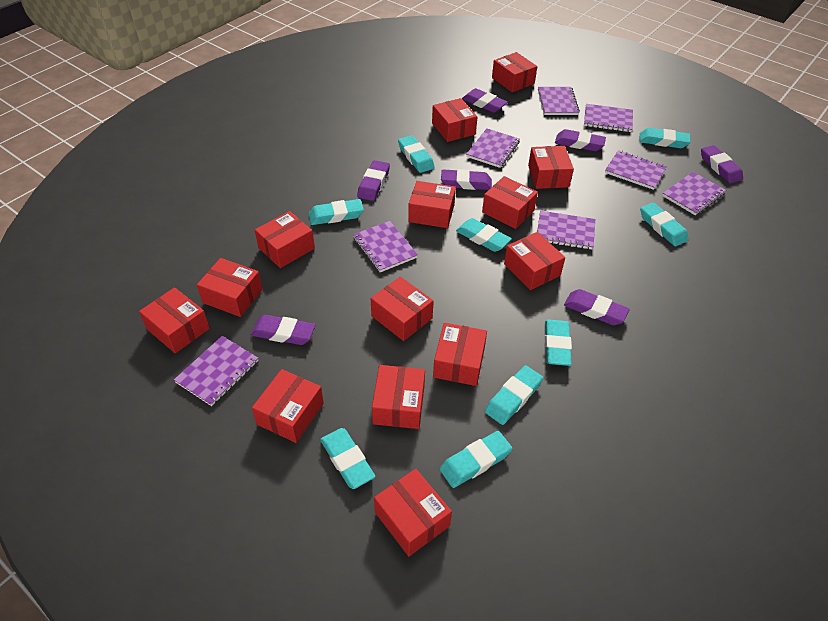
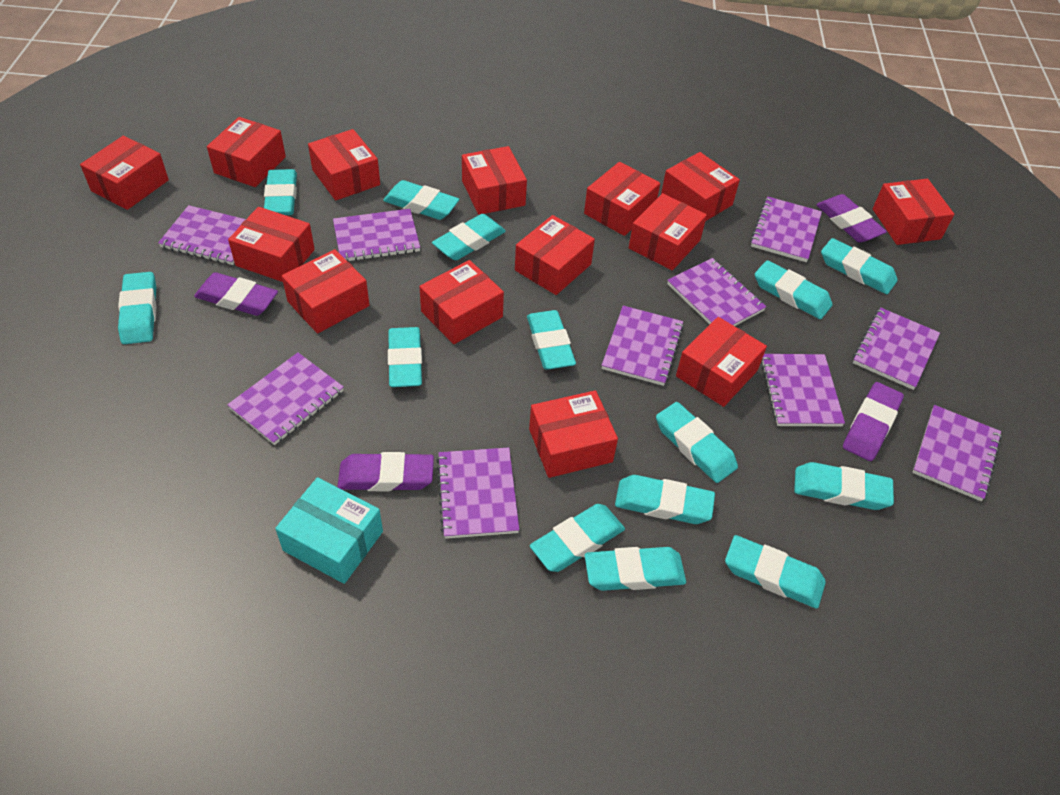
purple eraser: 7 -> 4
purple notebook: 8 -> 10
turquoise box: 0 -> 1
turquoise eraser: 9 -> 14

